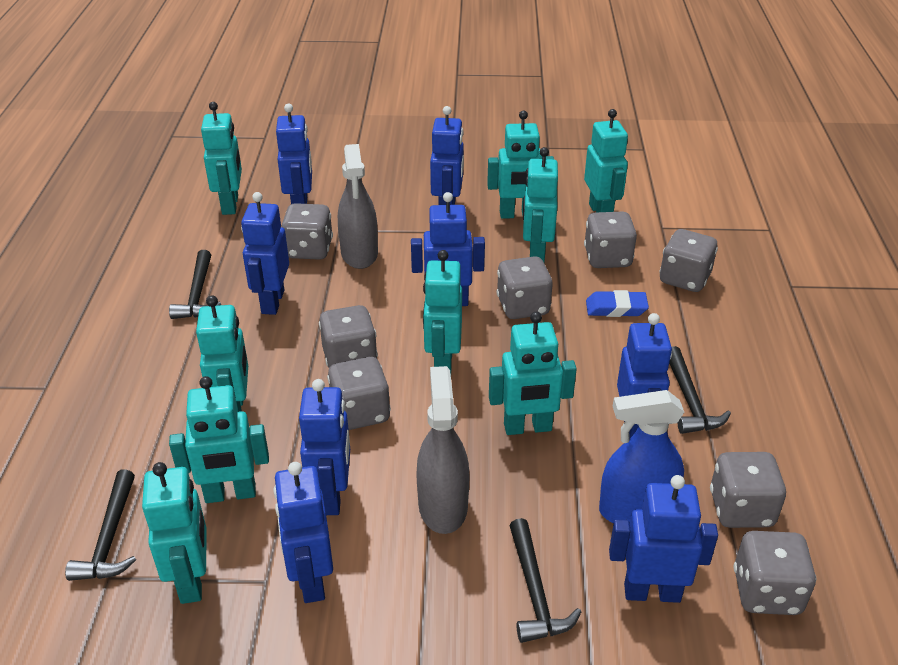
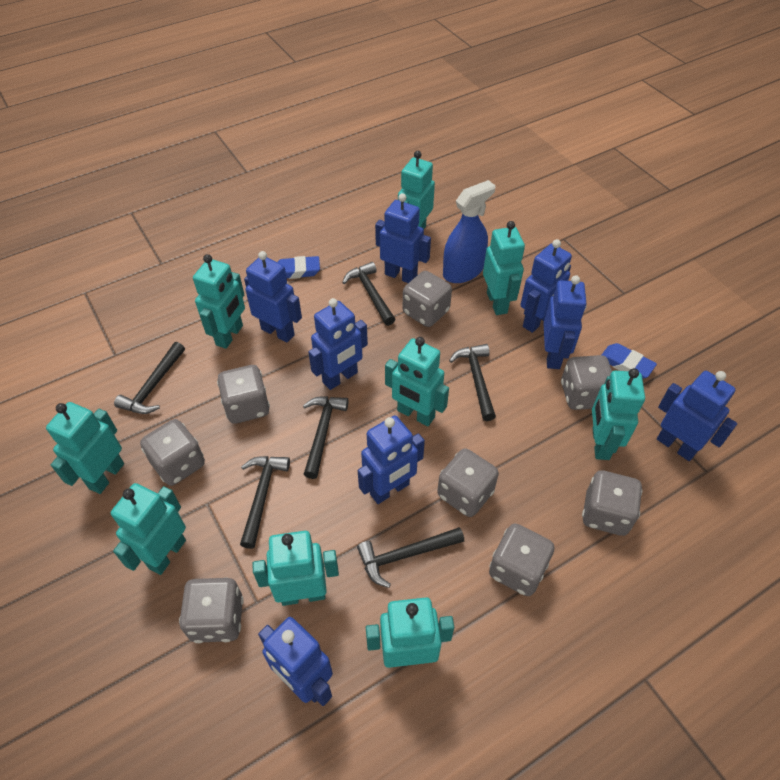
black hammer: 4 -> 6
blue eraser: 1 -> 2
grey spray bottle: 2 -> 0

